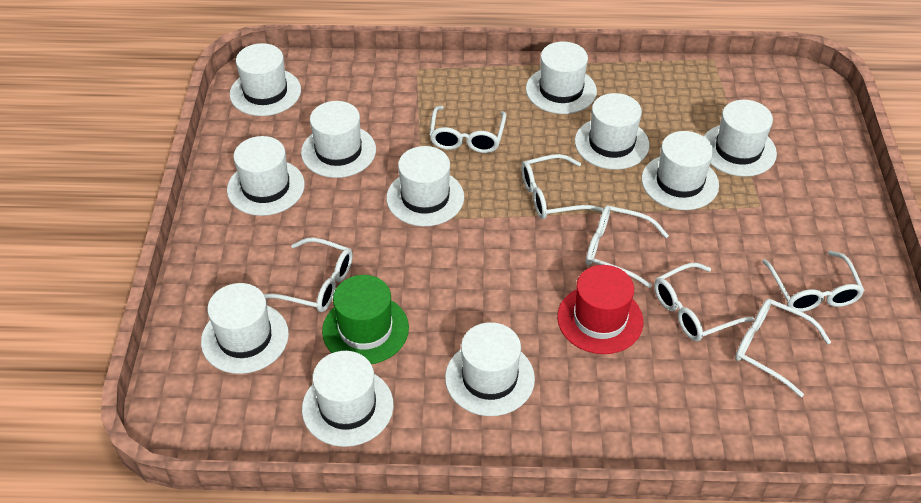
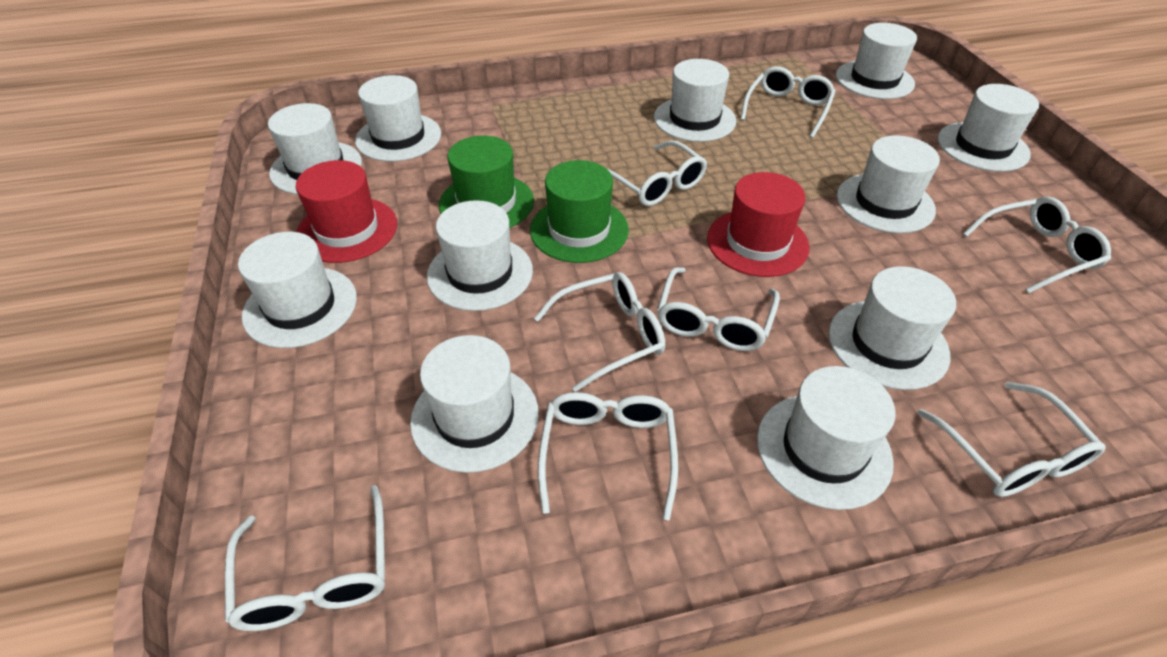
green hat: 1 -> 2
red hat: 1 -> 2
white glasses: 7 -> 8

